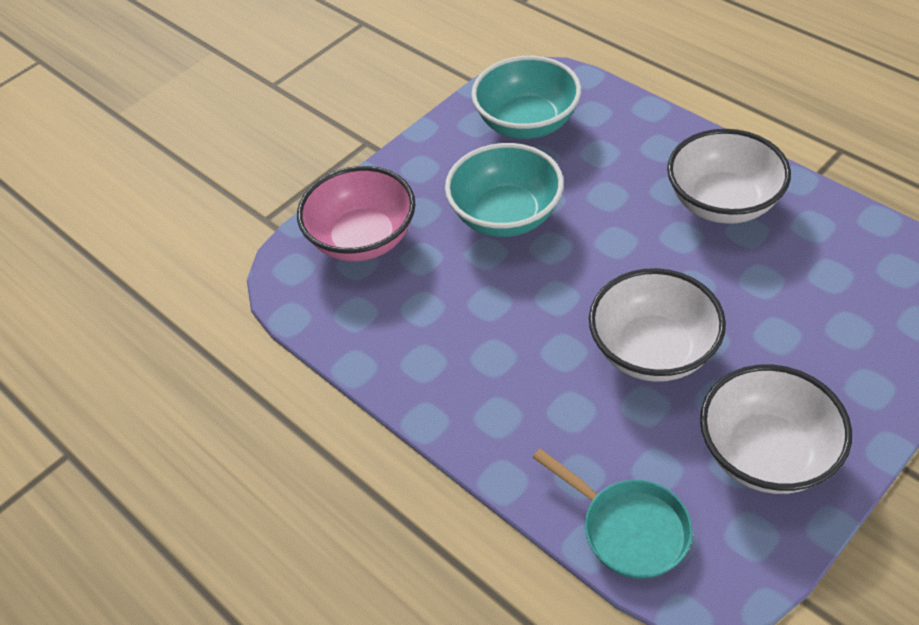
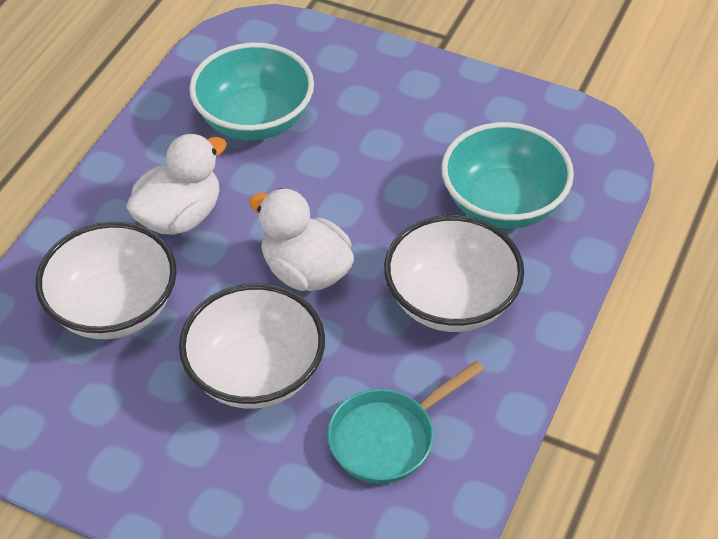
pink bowl: 1 -> 0
white duck: 0 -> 2

